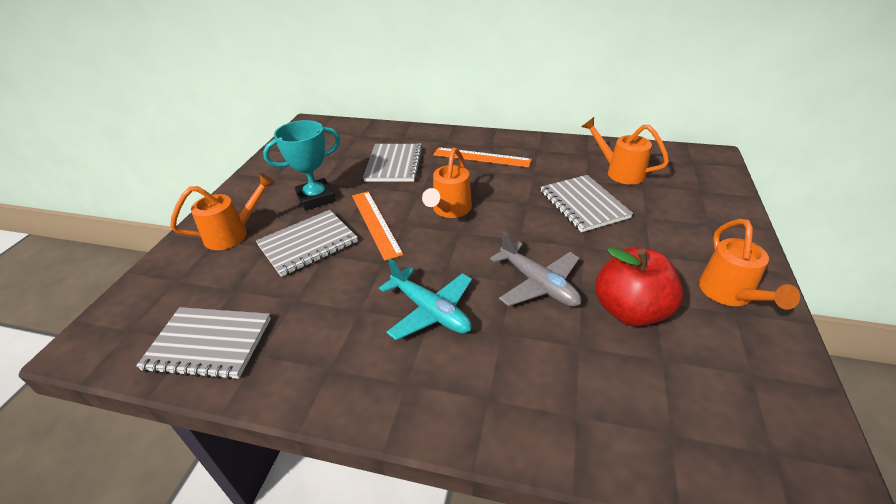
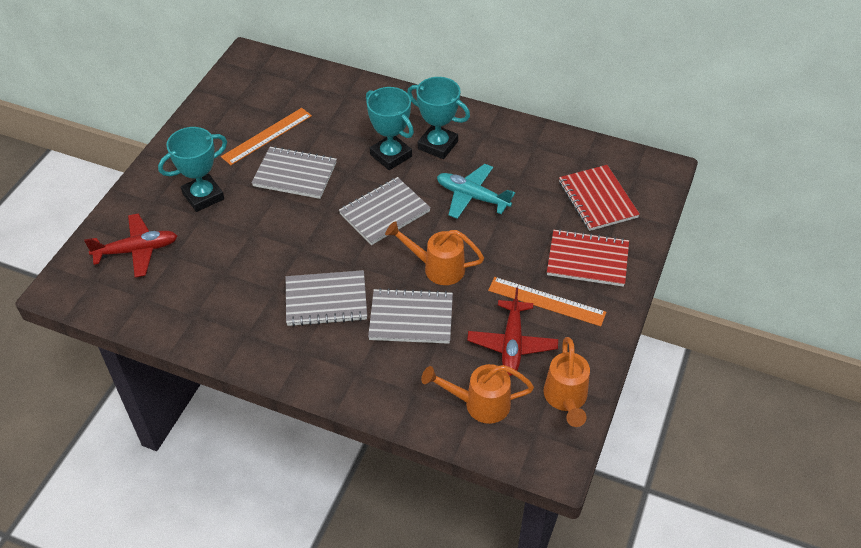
grey plane: 1 -> 0
orange watering can: 4 -> 3
red apple: 1 -> 0
red notebook: 0 -> 2
red plane: 0 -> 2
turquoise trophy: 1 -> 3

